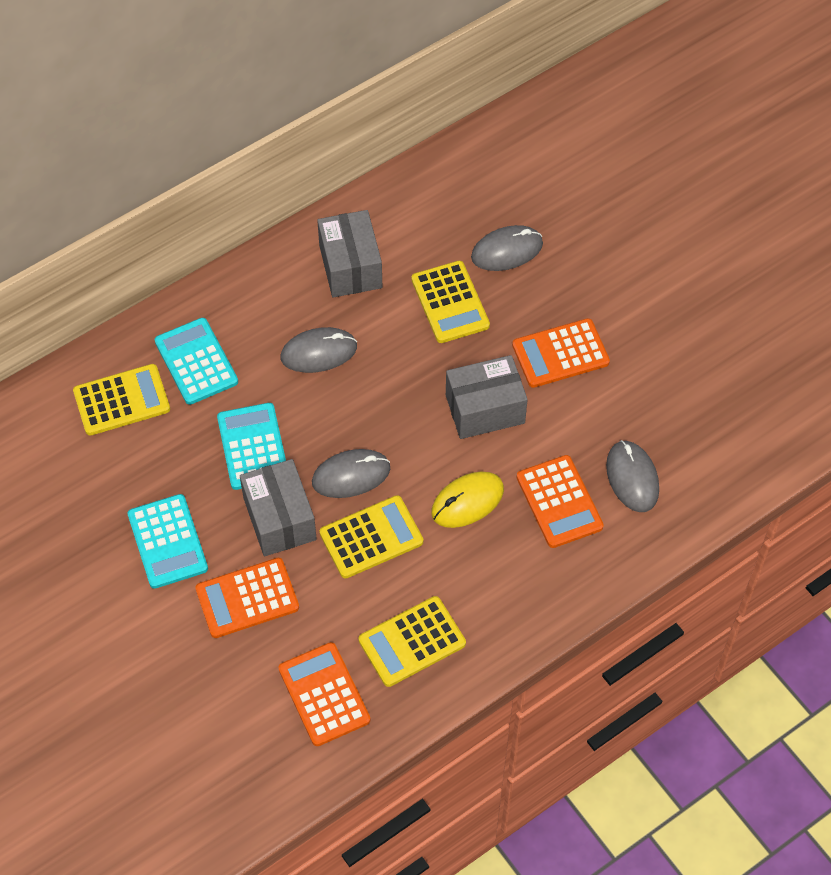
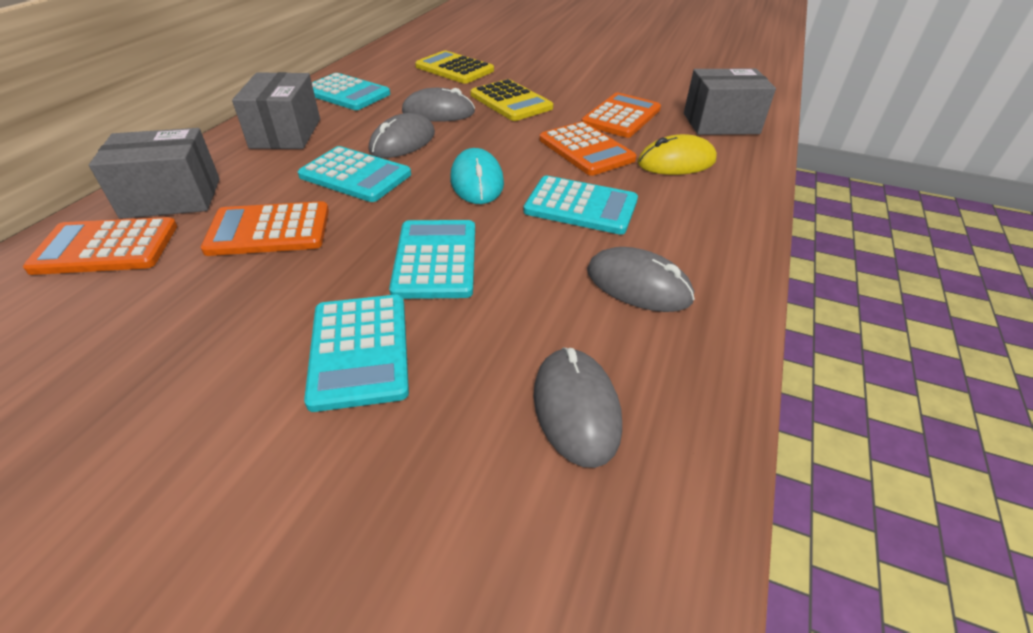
turquoise calculator: 3 -> 5
turquoise mouse: 0 -> 1
yellow calculator: 4 -> 2

